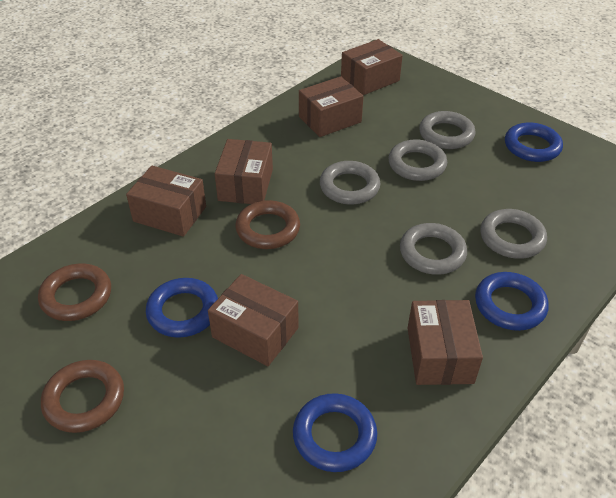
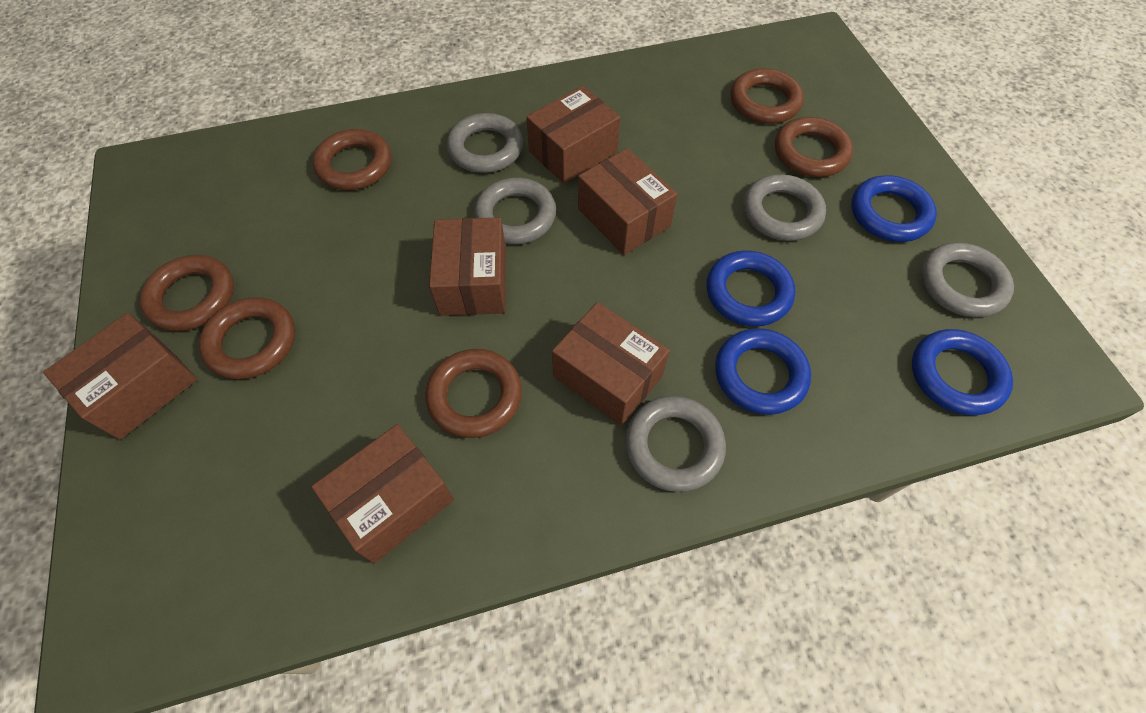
brown ring: 3 -> 6

